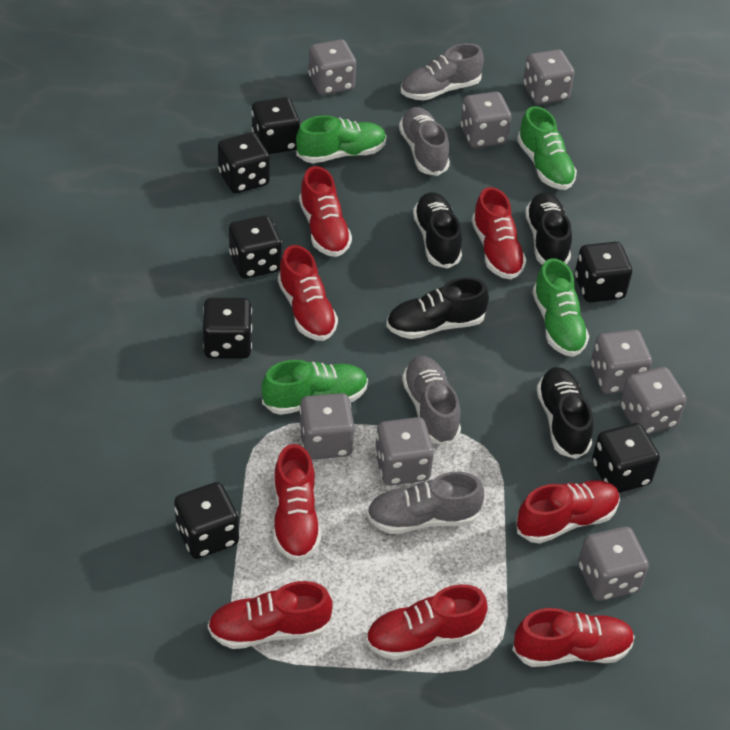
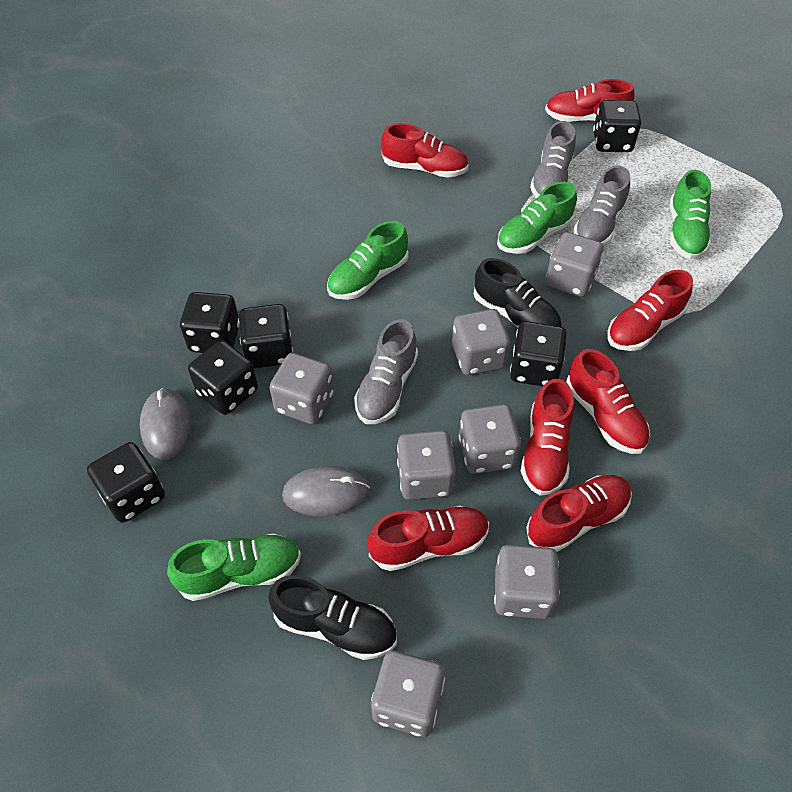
black dice: 7 -> 6
black shoe: 4 -> 2
grey dice: 8 -> 7
grey mouse: 0 -> 2
grey shoe: 4 -> 3
red shoe: 8 -> 7

